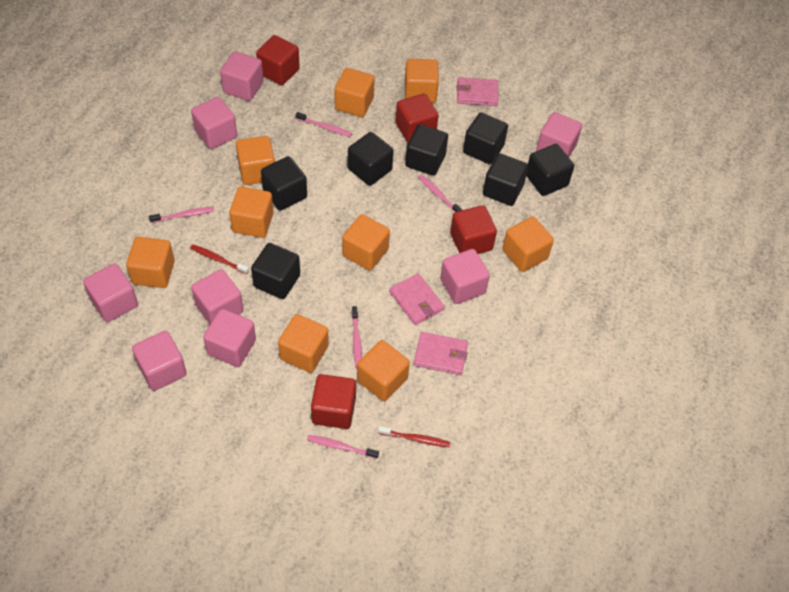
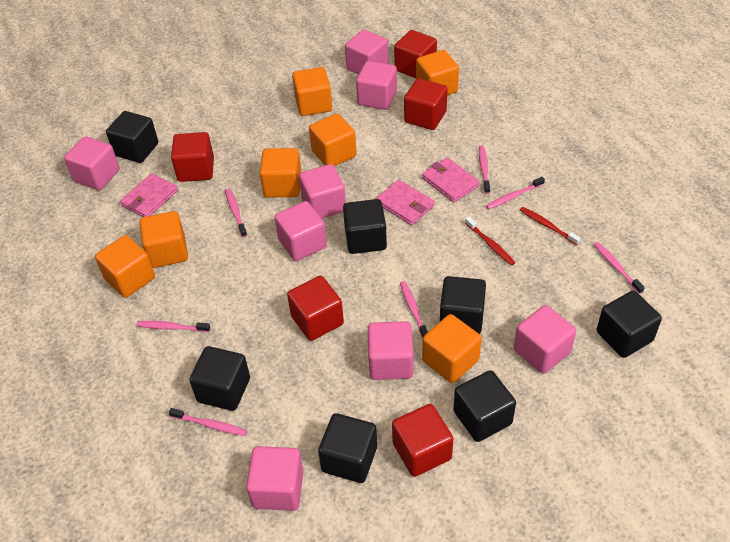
orange cube: 9 -> 7
pink toothbrush: 5 -> 7
red cube: 4 -> 5

